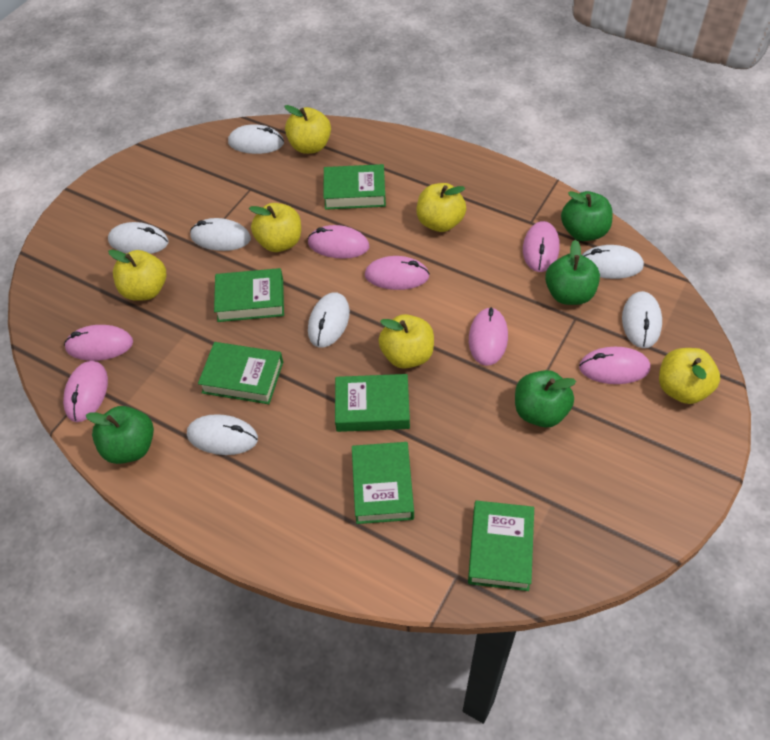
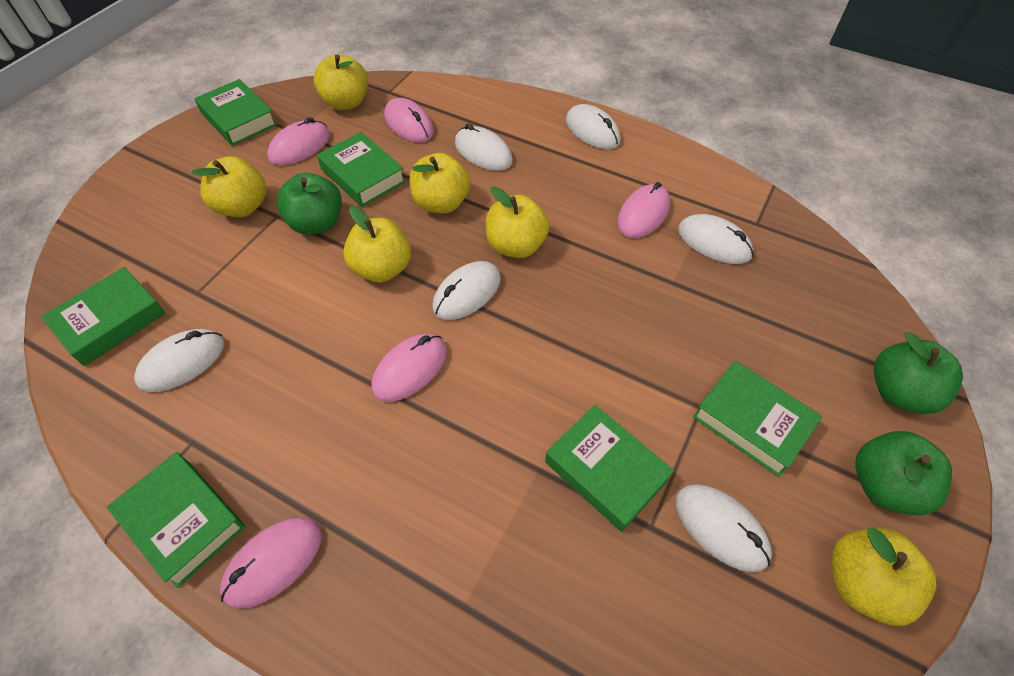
green apple: 4 -> 3
pink mouse: 7 -> 5
white mouse: 7 -> 6

